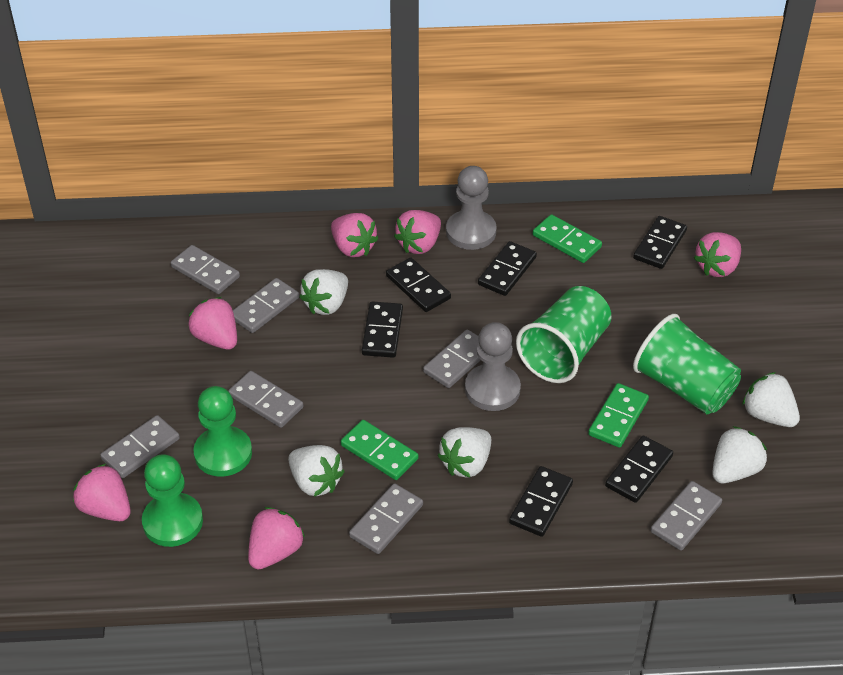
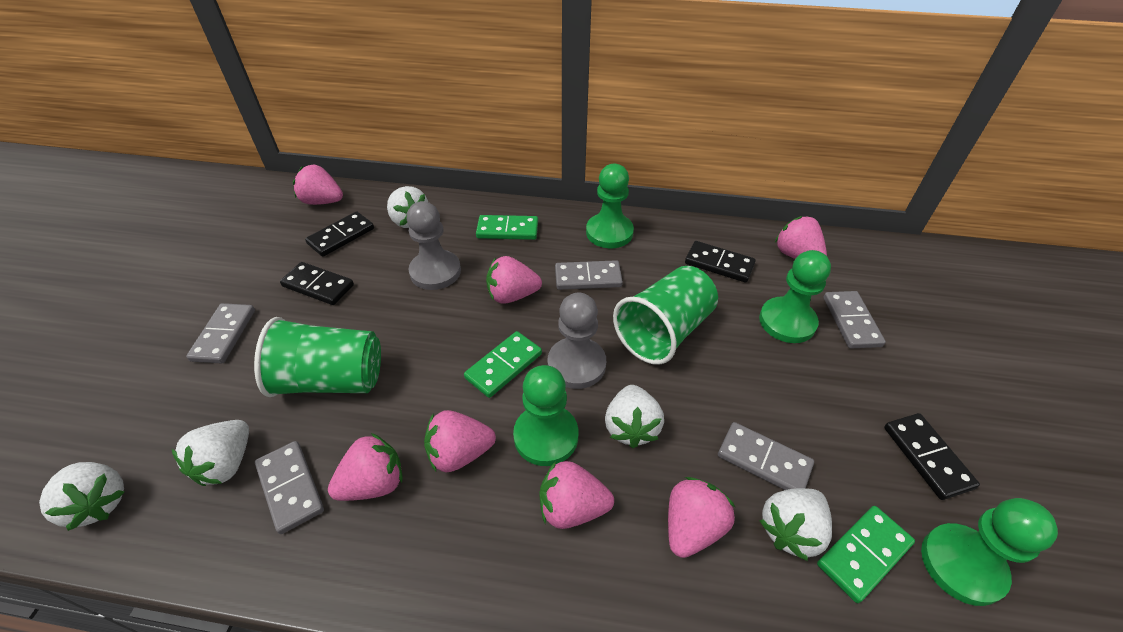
black domino: 6 -> 4
green pawn: 2 -> 4
grey domino: 7 -> 5
pink strawberry: 6 -> 7

